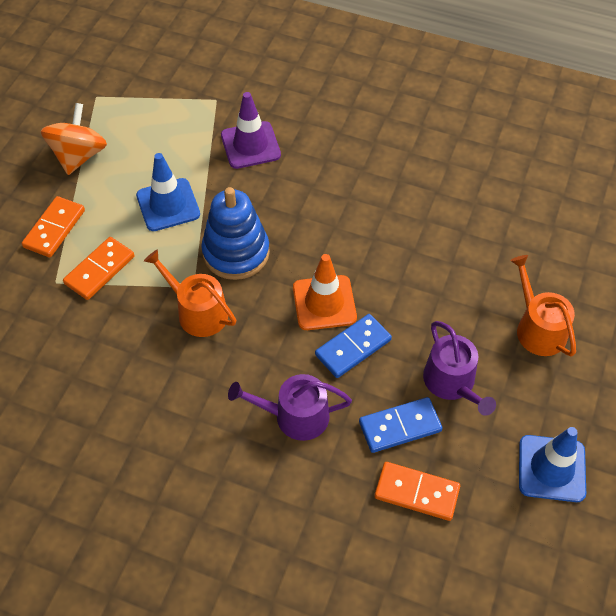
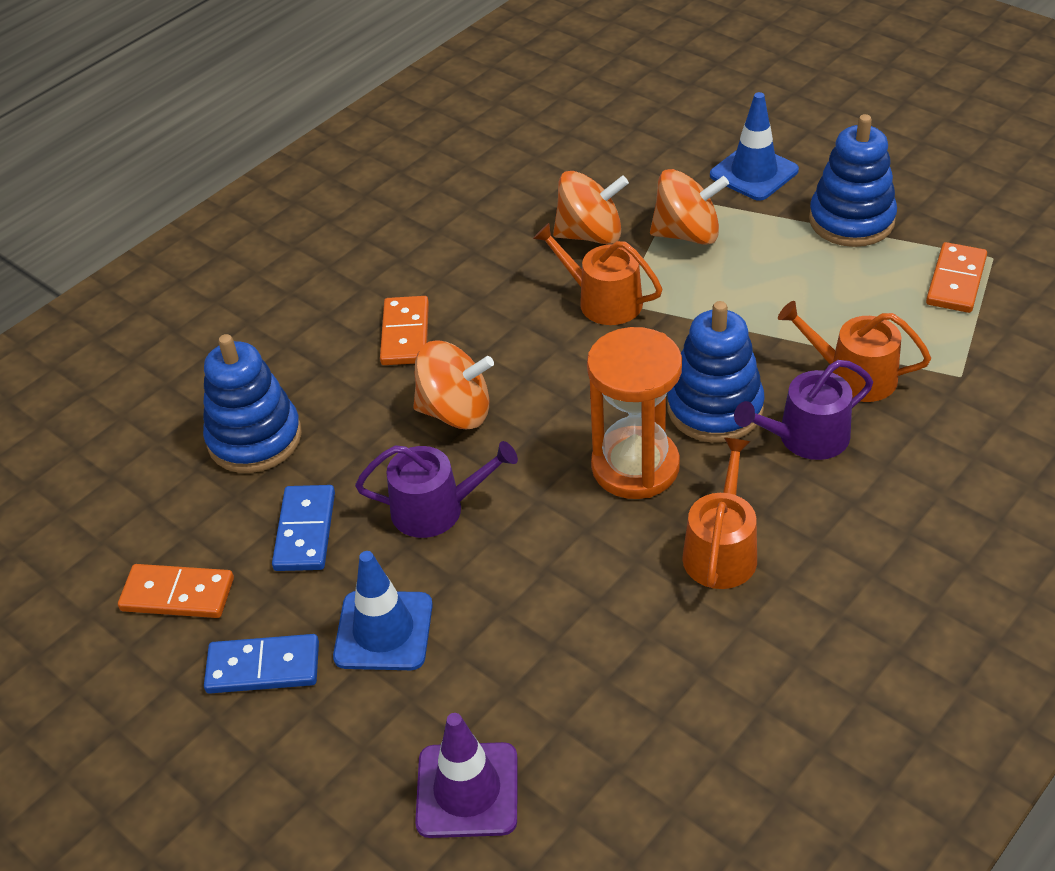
blue stacking toy: 1 -> 3
orange hourglass: 0 -> 1
orange spinning top: 1 -> 3
orange traffic cone: 1 -> 0
orange watering can: 2 -> 3

